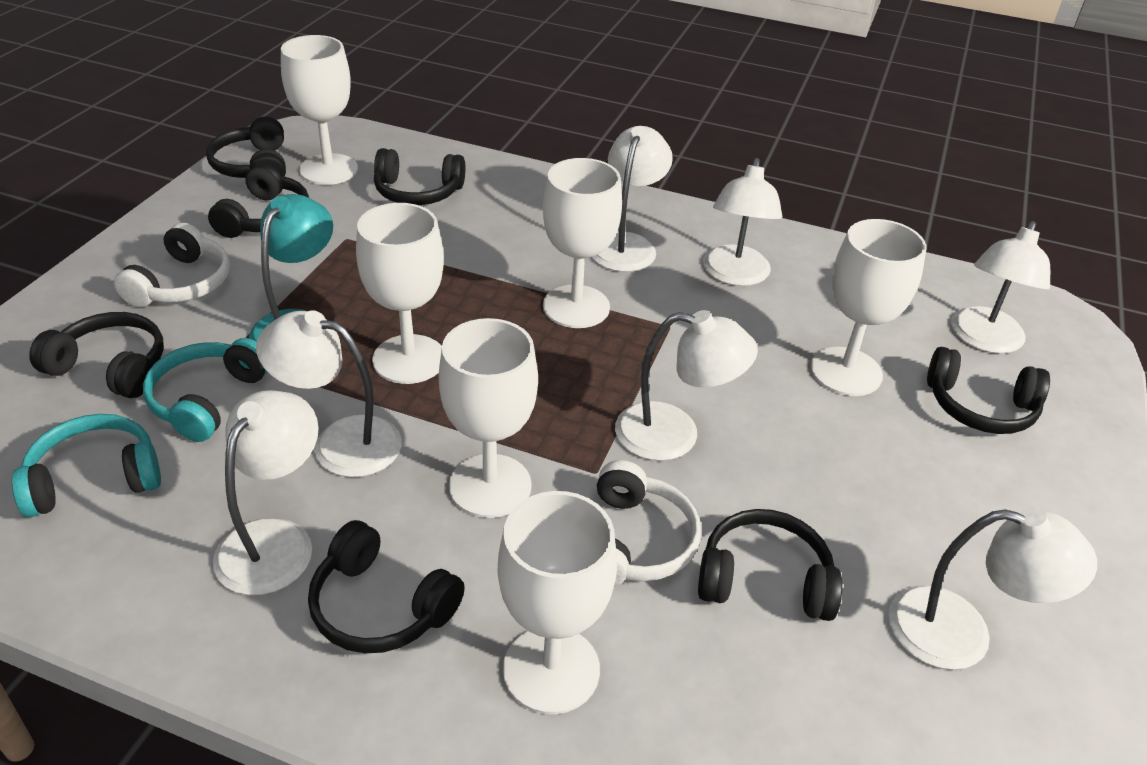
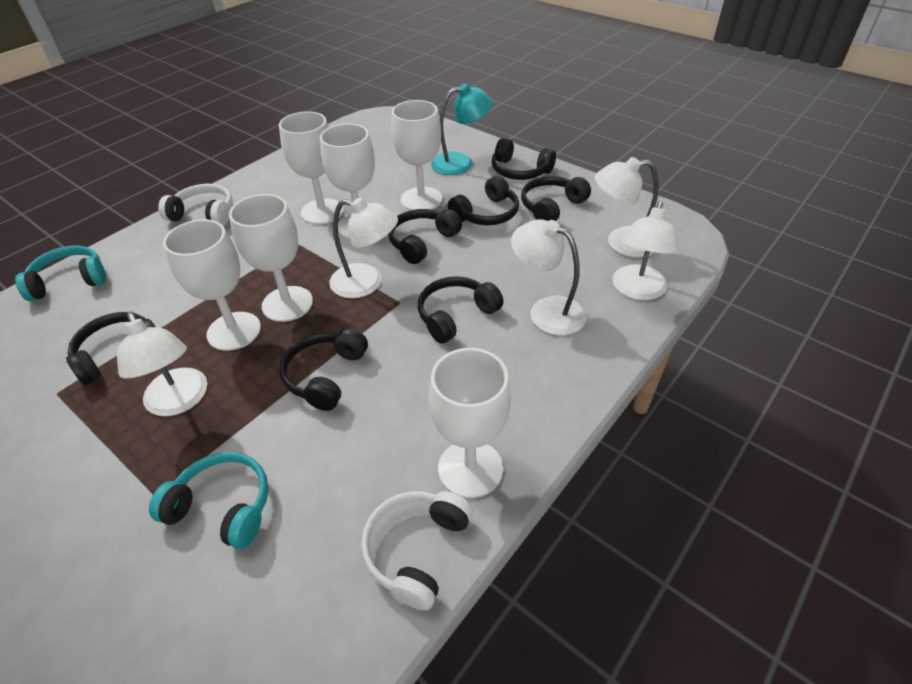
white lamp: 7 -> 5

